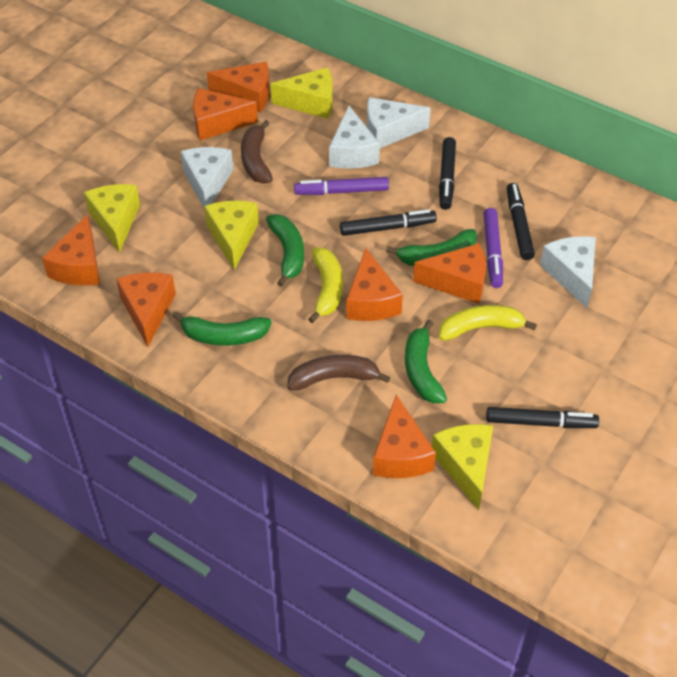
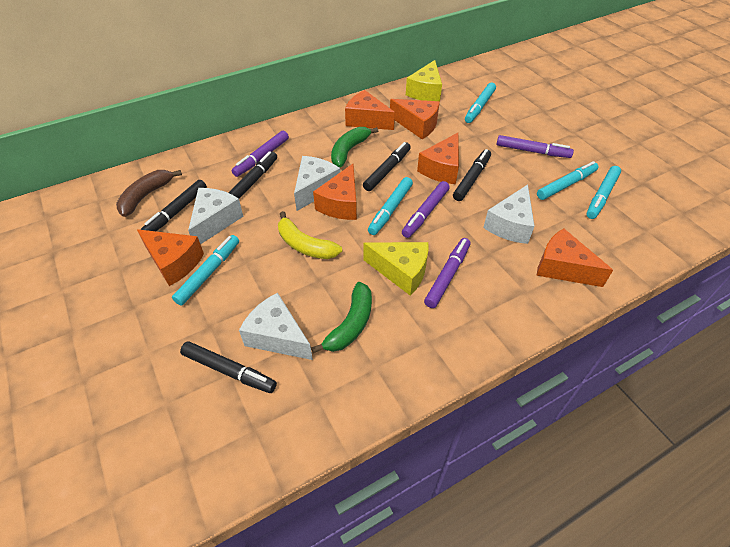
black marker: 4 -> 5
brown banana: 2 -> 1
green banana: 4 -> 2
orange cheese: 7 -> 6
purple marker: 2 -> 4
turquoise marker: 0 -> 5
yellow banana: 2 -> 1
yellow cheese: 4 -> 2

